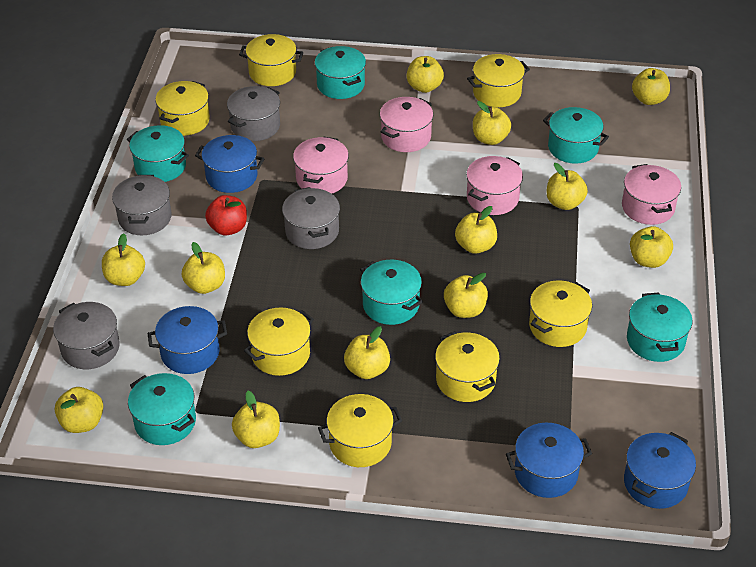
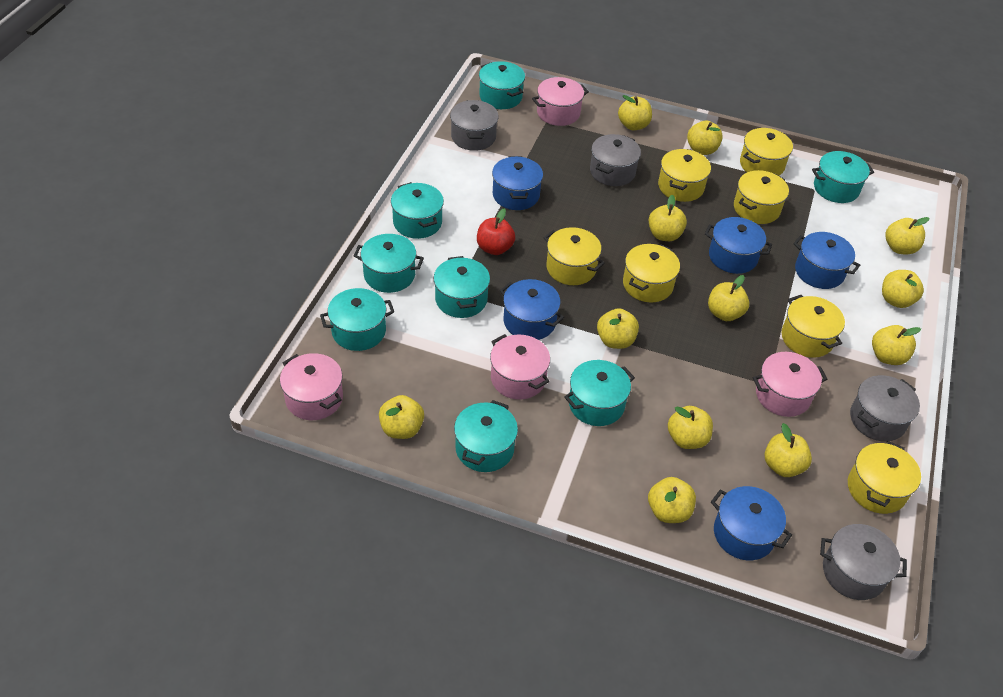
blue pot: 4 -> 5
turquoise pot: 6 -> 8

